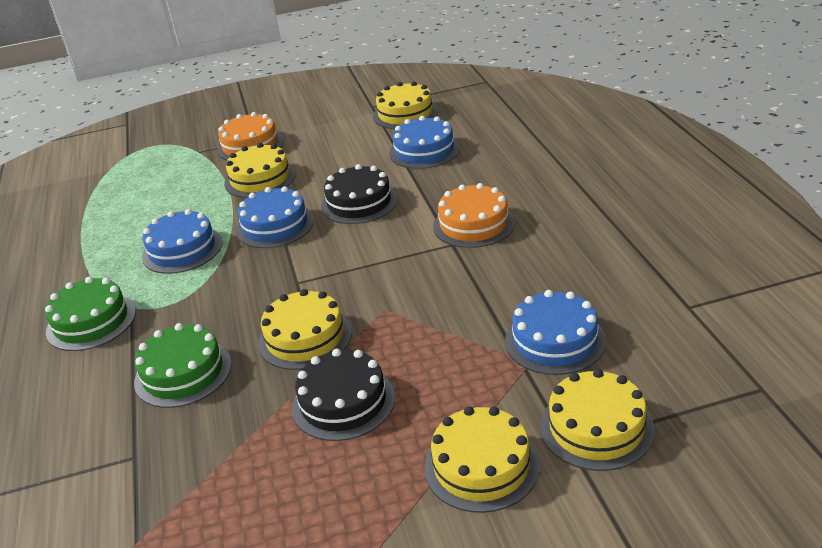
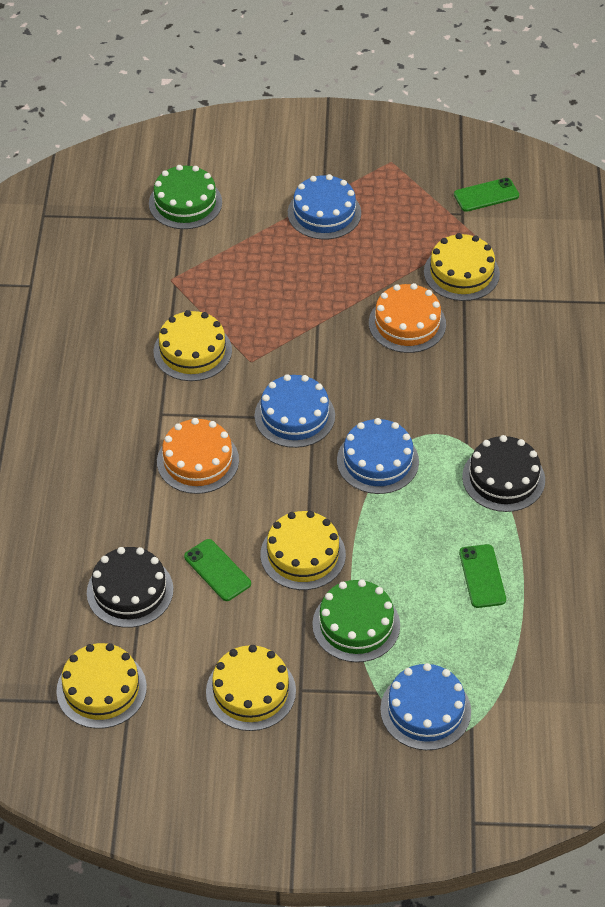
green phone: 0 -> 3

